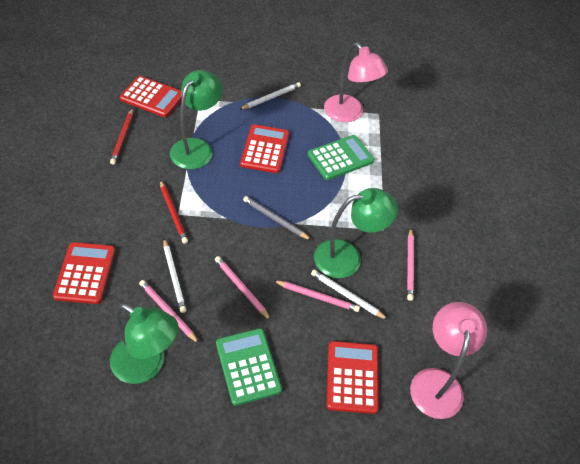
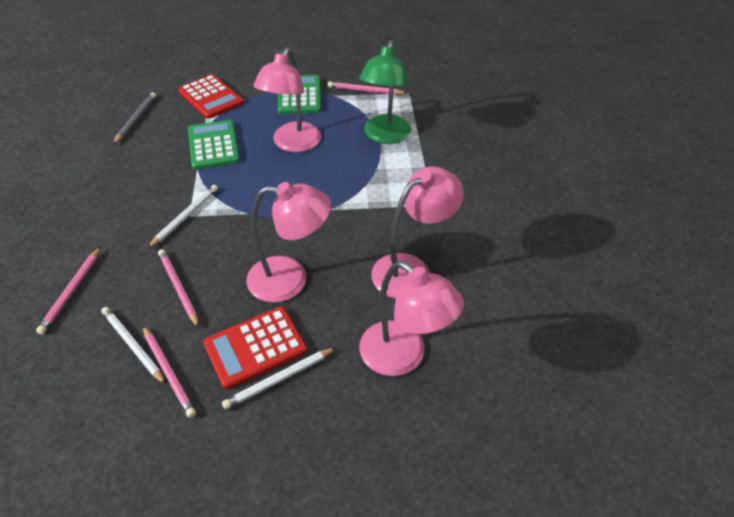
green lamp: 3 -> 1
pink lamp: 2 -> 4
red calculator: 4 -> 2
red pencil: 2 -> 0

